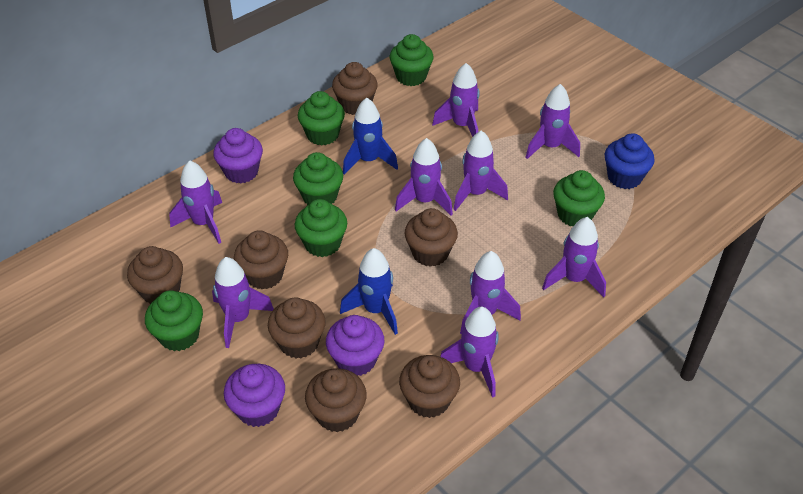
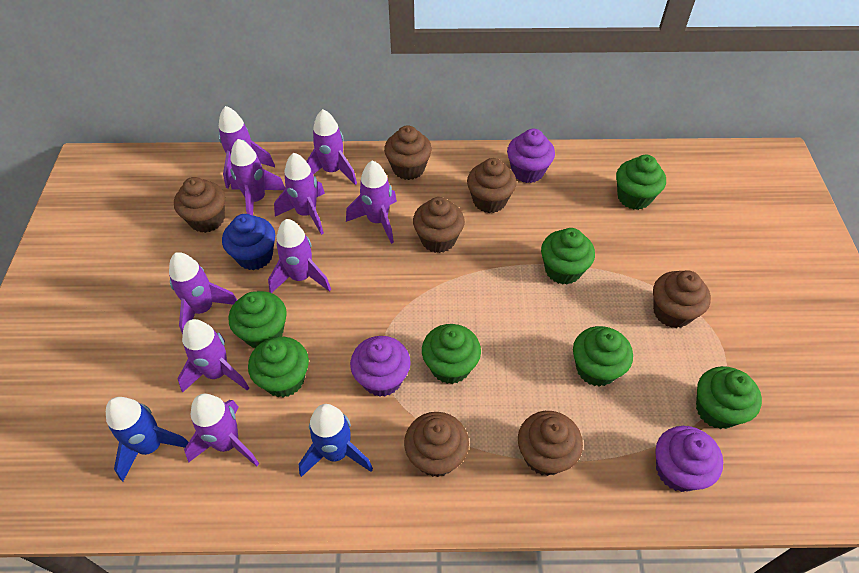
green cupcake: 6 -> 7

